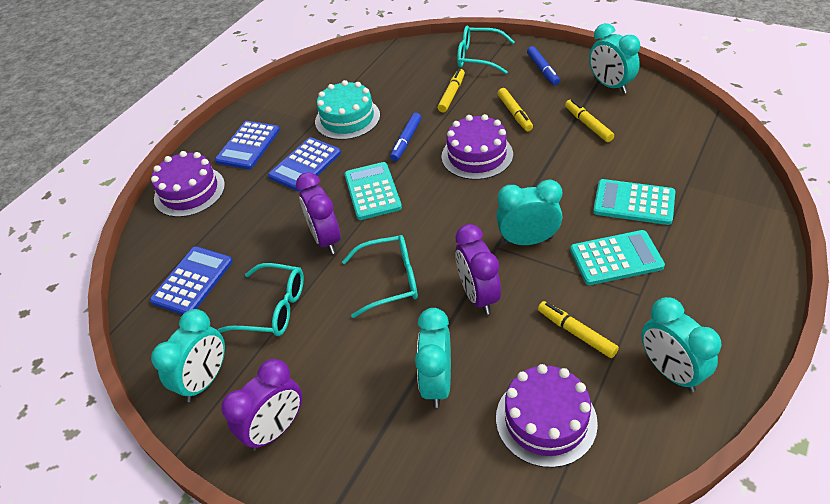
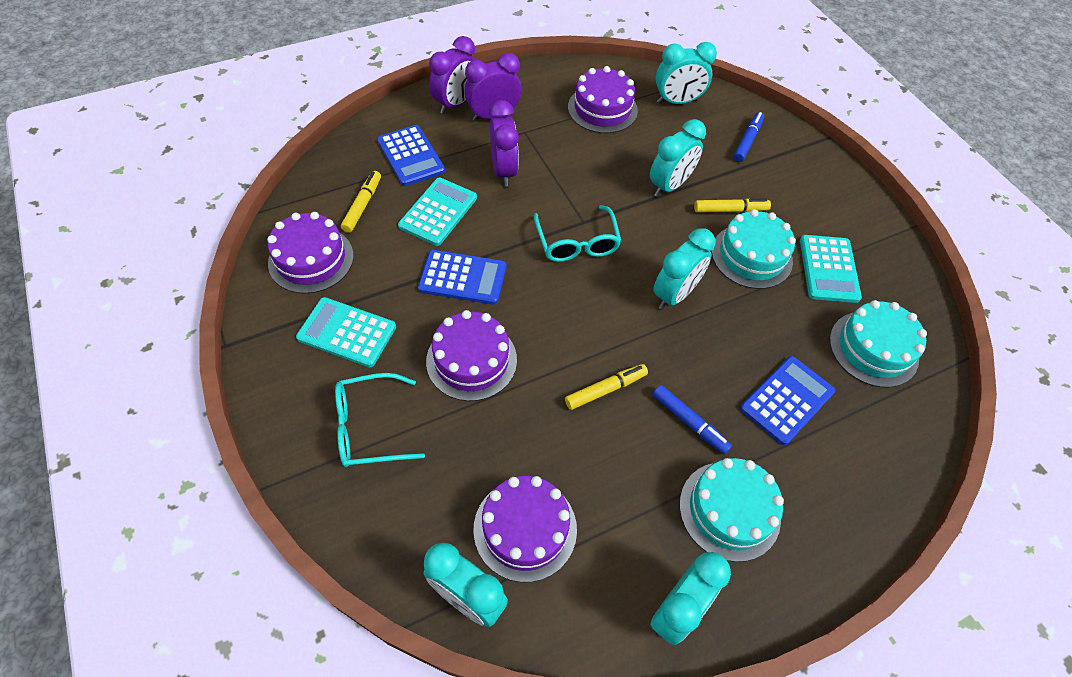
purple cake: 3 -> 4
turquoise cake: 1 -> 3
turquoise glasses: 3 -> 2
yellow marker: 4 -> 3

